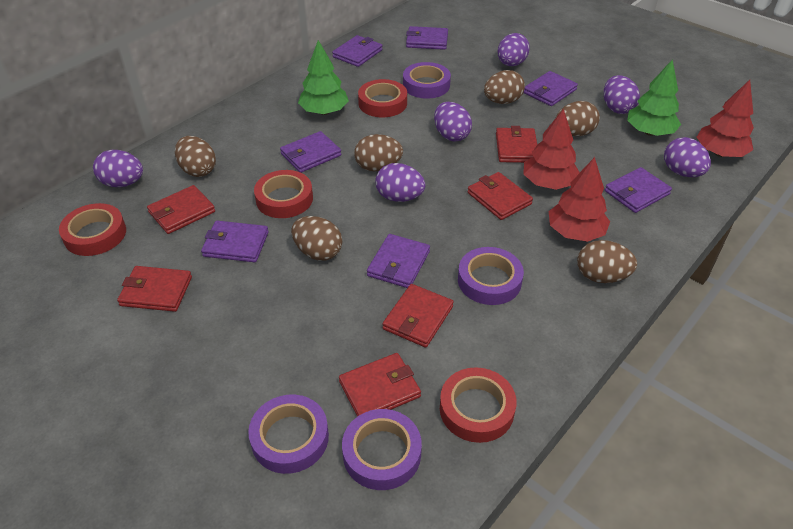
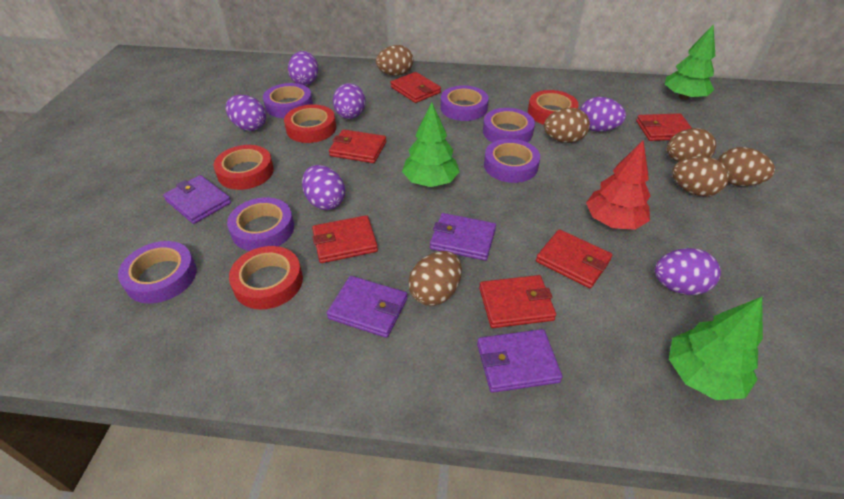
green tree: 2 -> 3
purple tape: 4 -> 6
purple wallet: 7 -> 4
red tree: 3 -> 1

